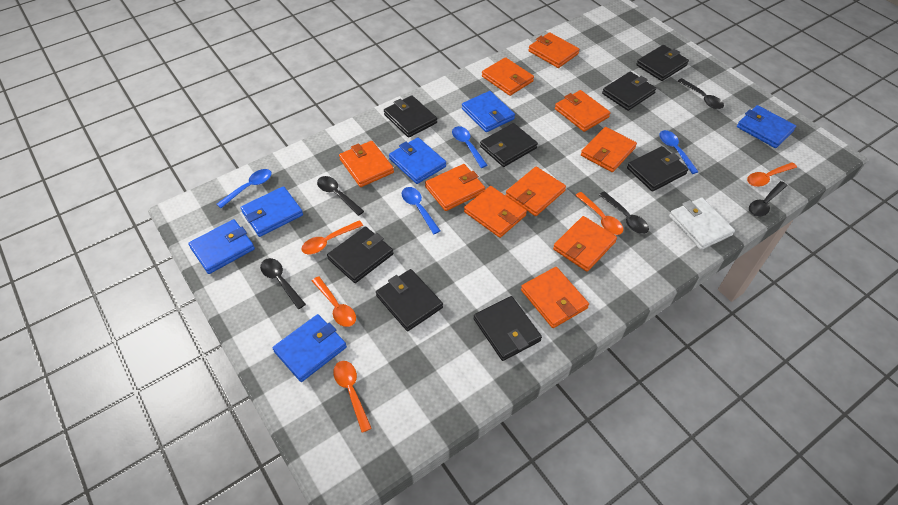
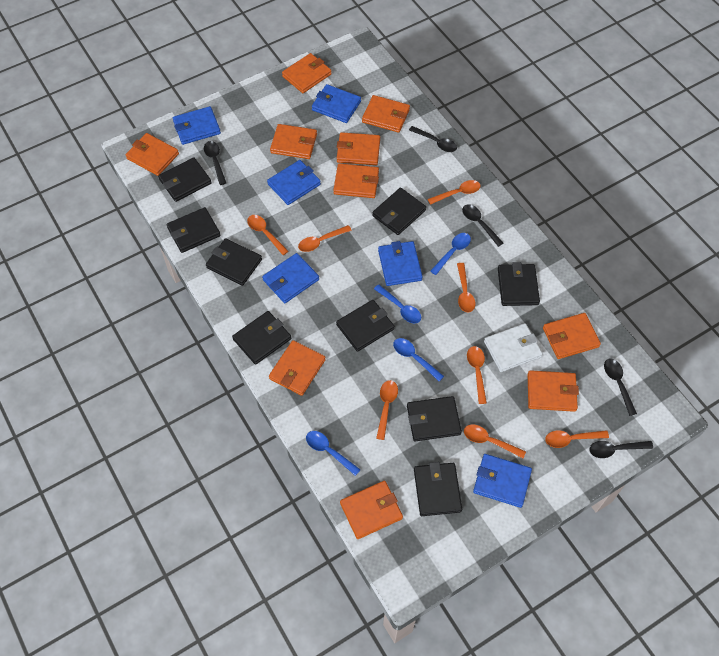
black wallet: 8 -> 9
orange spoon: 5 -> 8

